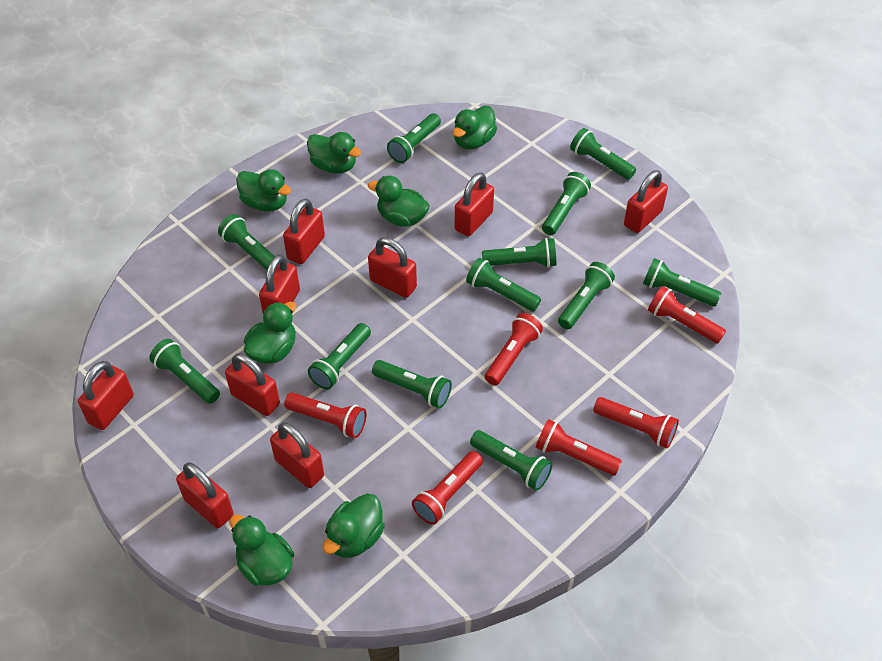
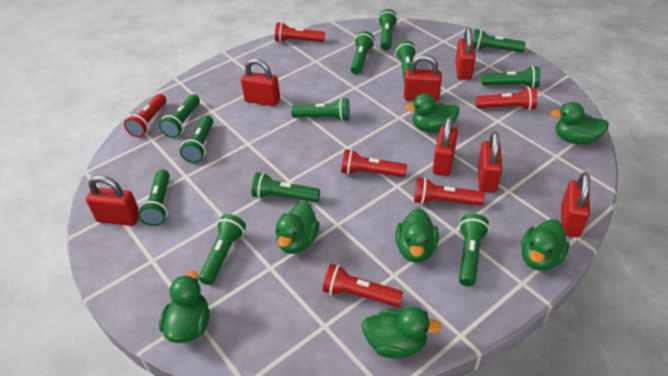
red padlock: 9 -> 7

